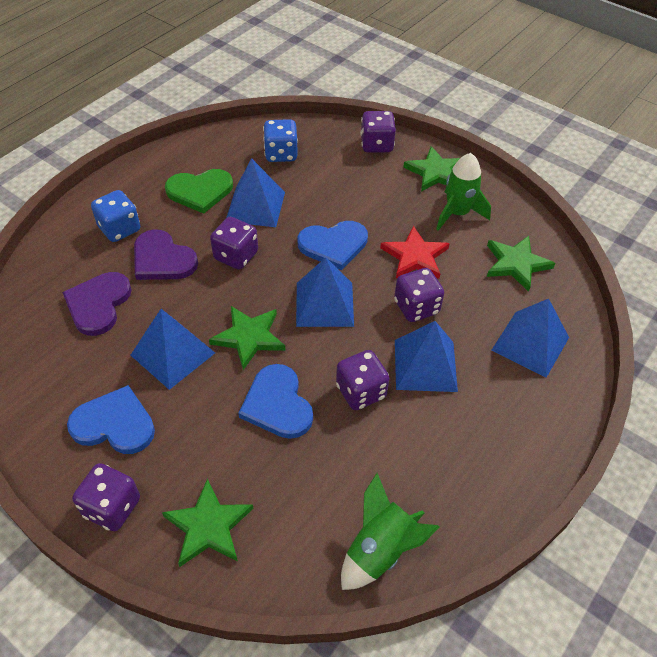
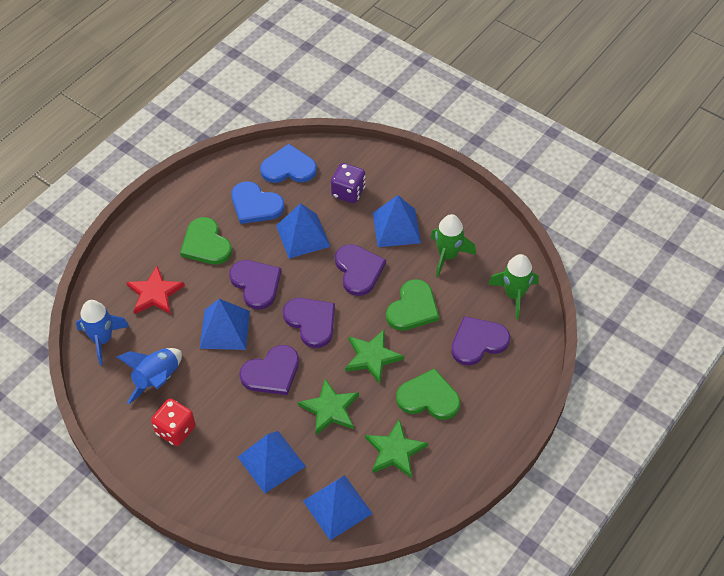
blue dice: 2 -> 0
blue heart: 3 -> 2
blue rocket: 0 -> 2
green heart: 1 -> 3
green star: 4 -> 3
purple dice: 5 -> 1
purple heart: 2 -> 5
red dice: 0 -> 1

